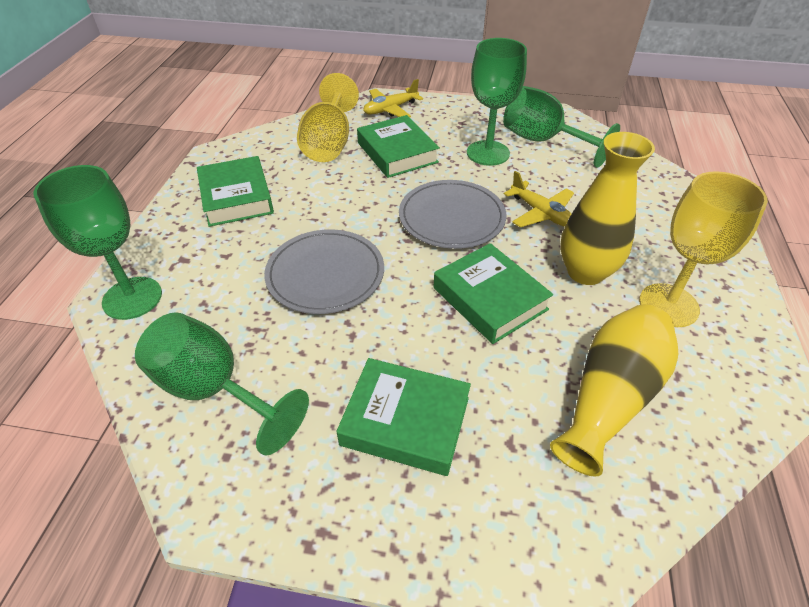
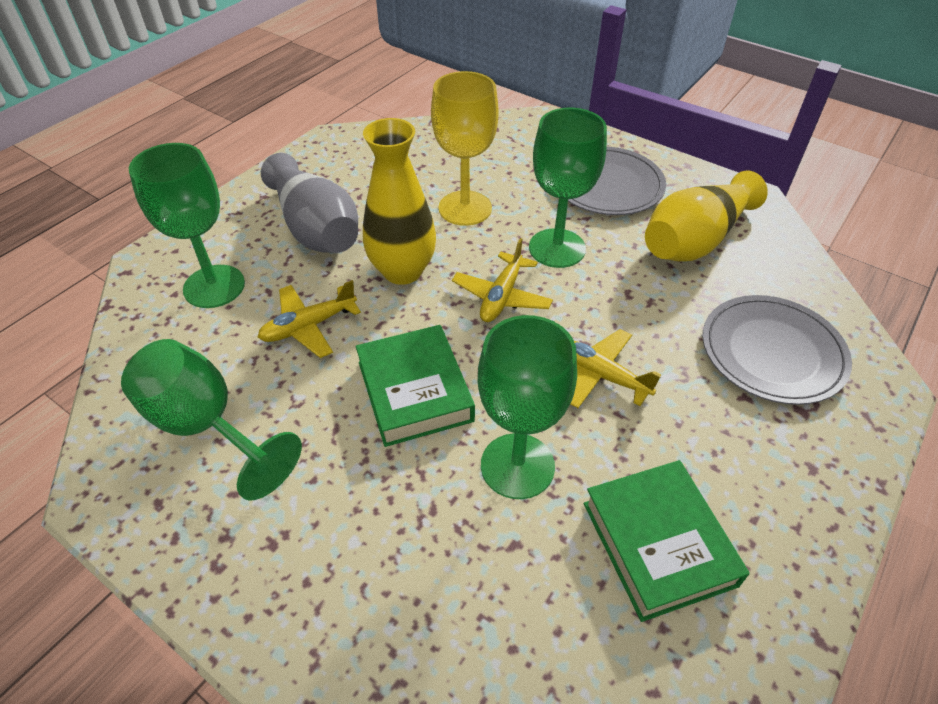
green book: 4 -> 2
grey vase: 0 -> 1
yellow goblet: 2 -> 1
yellow plane: 2 -> 3

